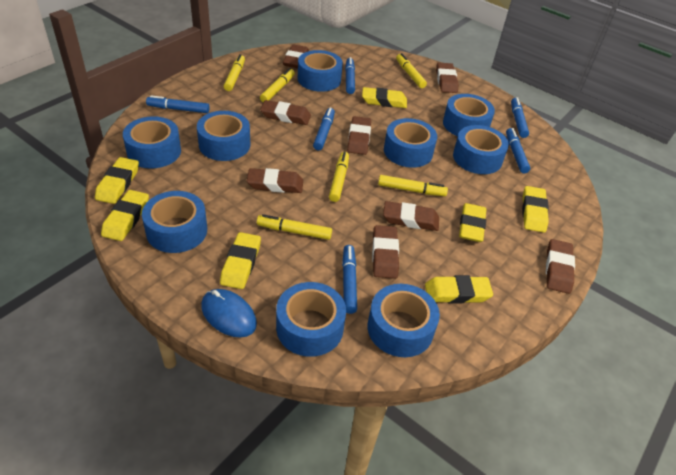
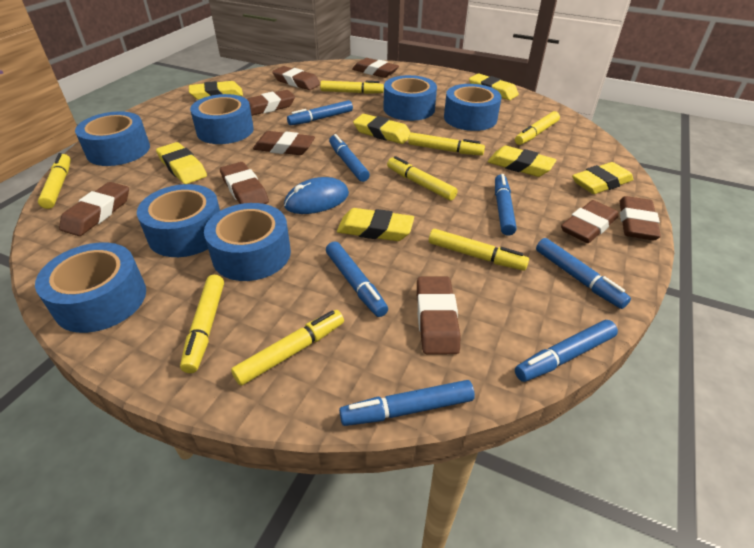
blue marker: 6 -> 7
blue tape: 9 -> 7
brown eraser: 8 -> 9
yellow marker: 6 -> 8

